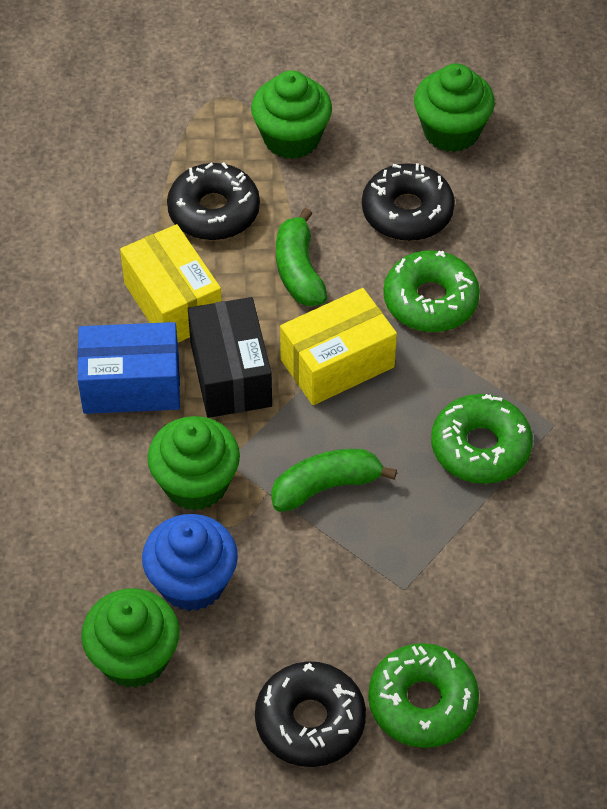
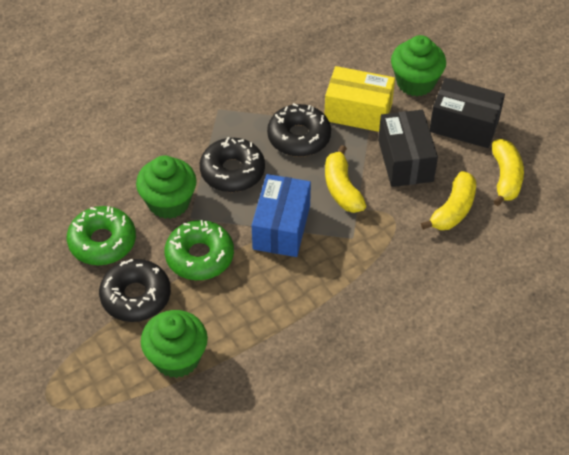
black box: 1 -> 2
blue cupcake: 1 -> 0
green banana: 2 -> 0
green cupcake: 4 -> 3
green donut: 3 -> 2
yellow banana: 0 -> 3
yellow box: 2 -> 1

